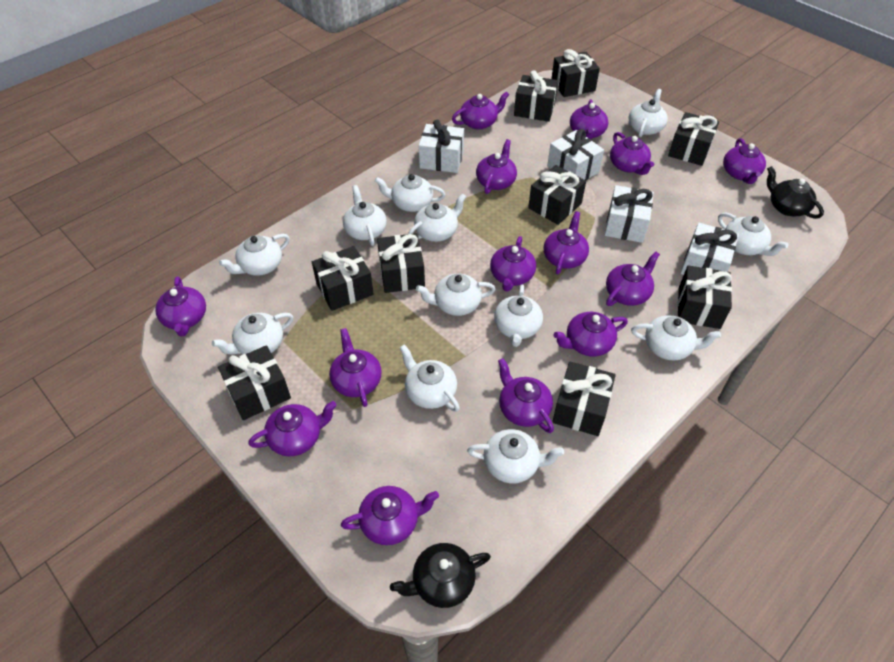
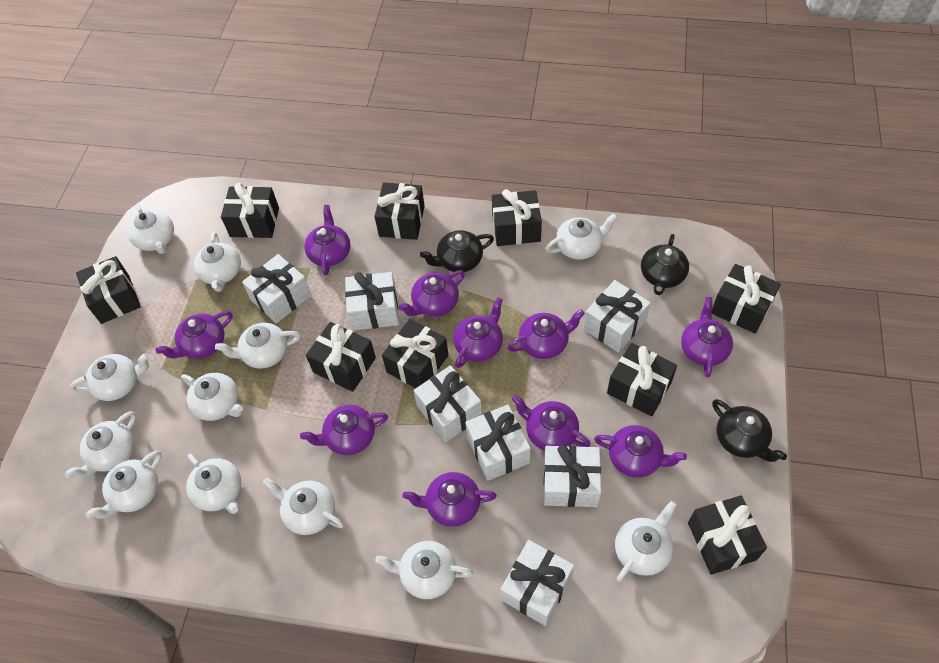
black teapot: 2 -> 3
purple teapot: 14 -> 10
white gift: 4 -> 7

